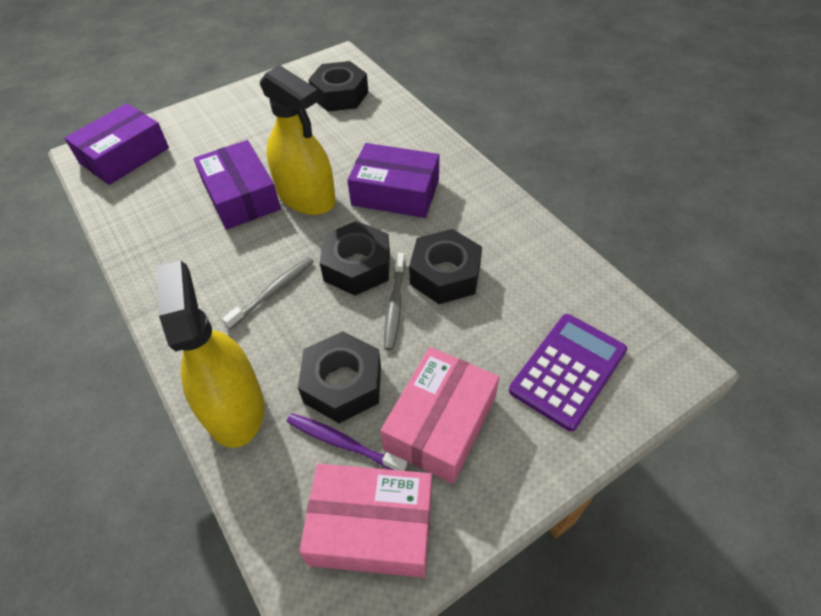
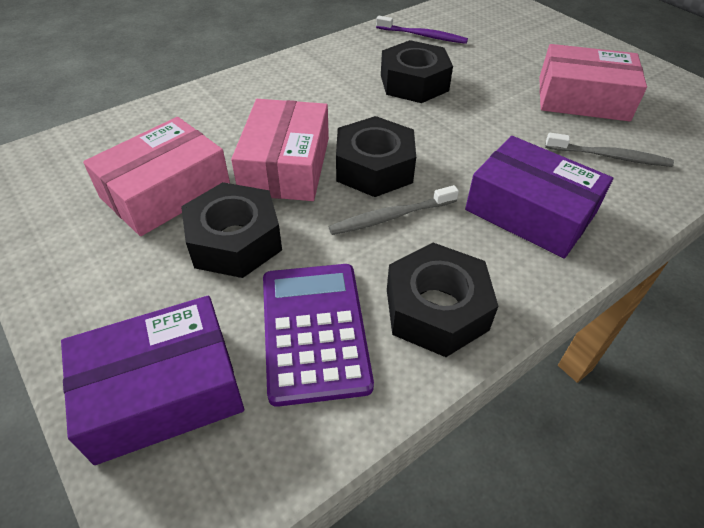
pink box: 2 -> 3
purple box: 3 -> 2
yellow spray bottle: 2 -> 0

